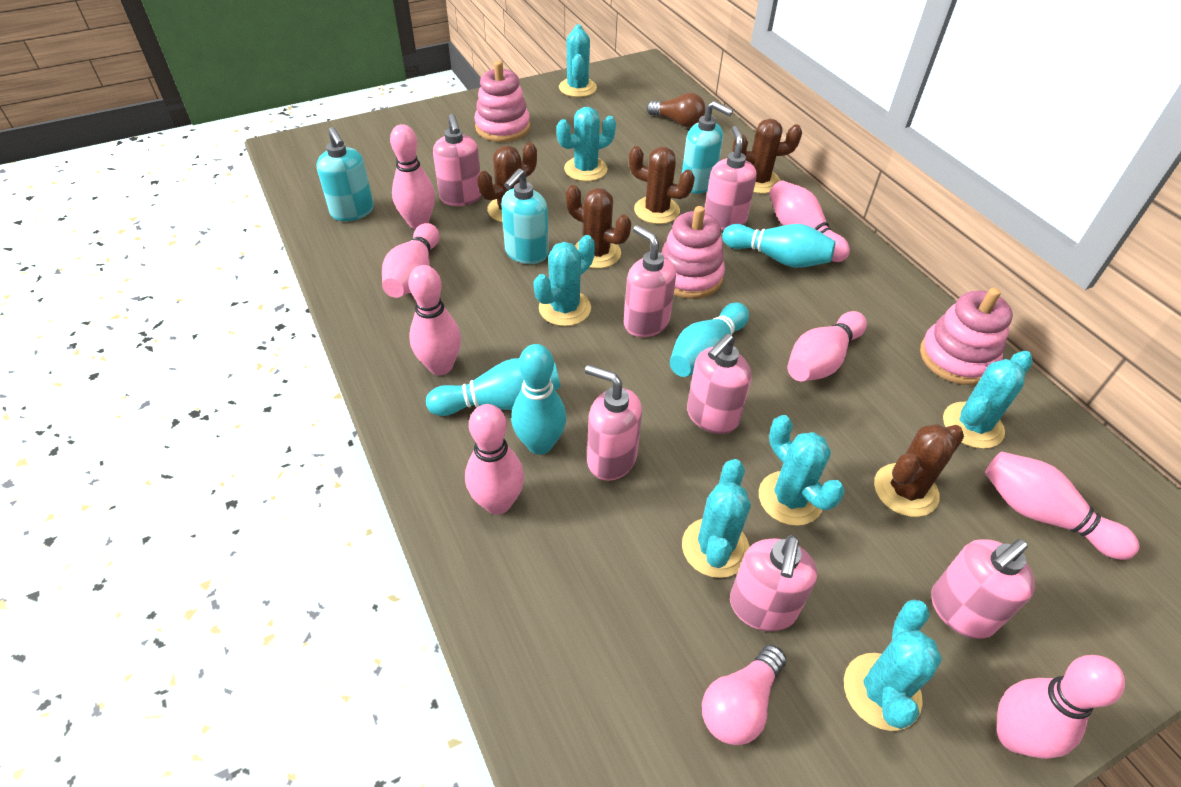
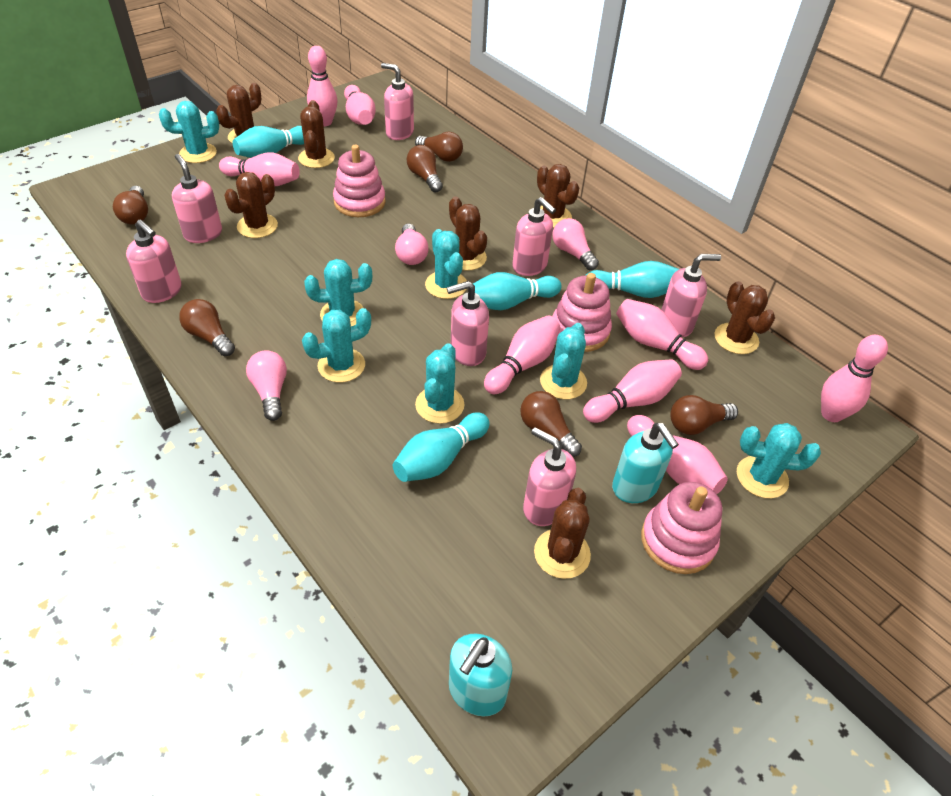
brown cactus: 5 -> 7
brown light bulb: 1 -> 6
pink light bulb: 1 -> 3
turquoise soap dispenser: 3 -> 2

